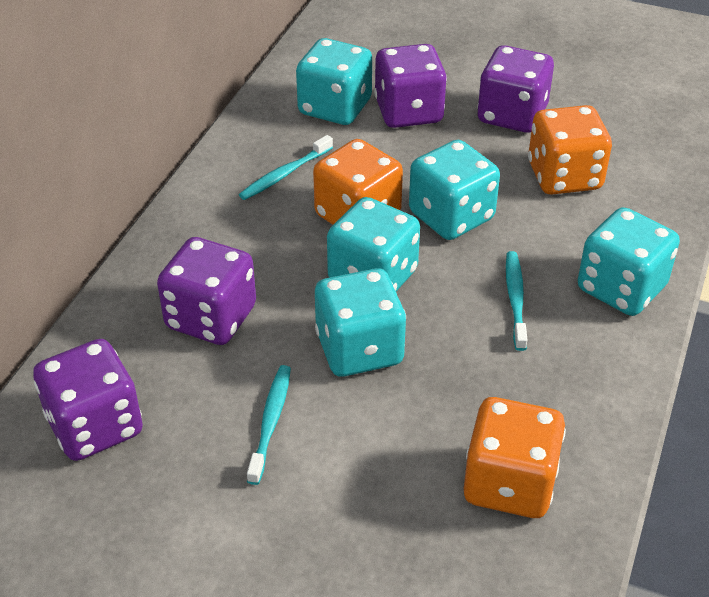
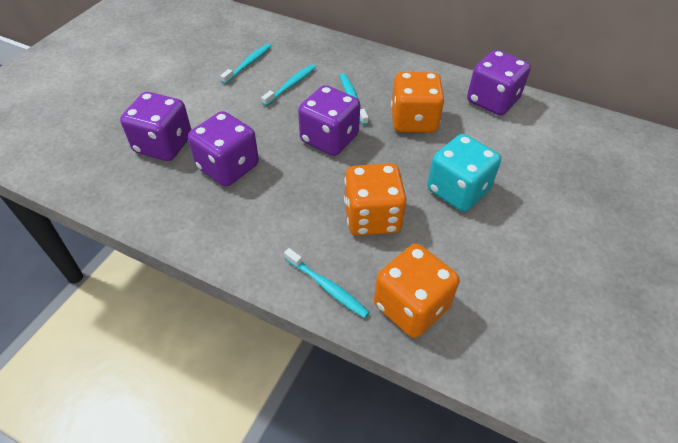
turquoise dice: 5 -> 1
turquoise toothbrush: 3 -> 4

